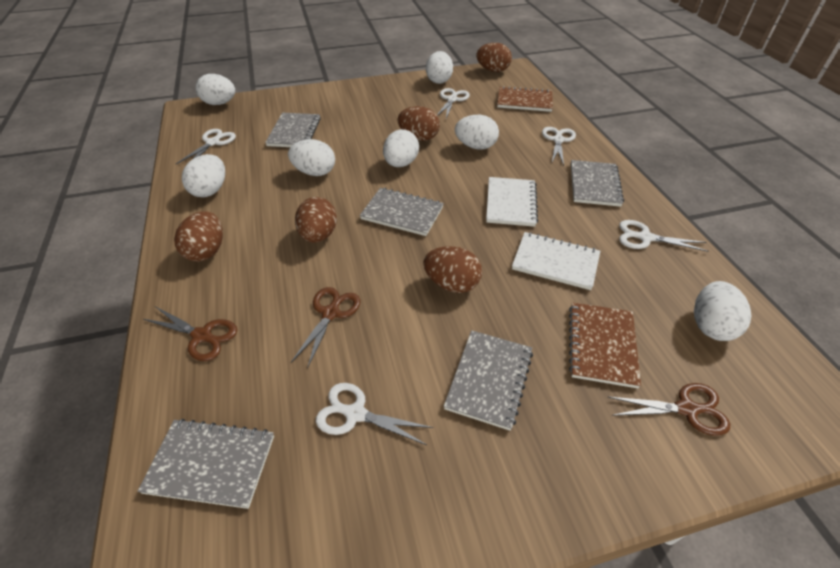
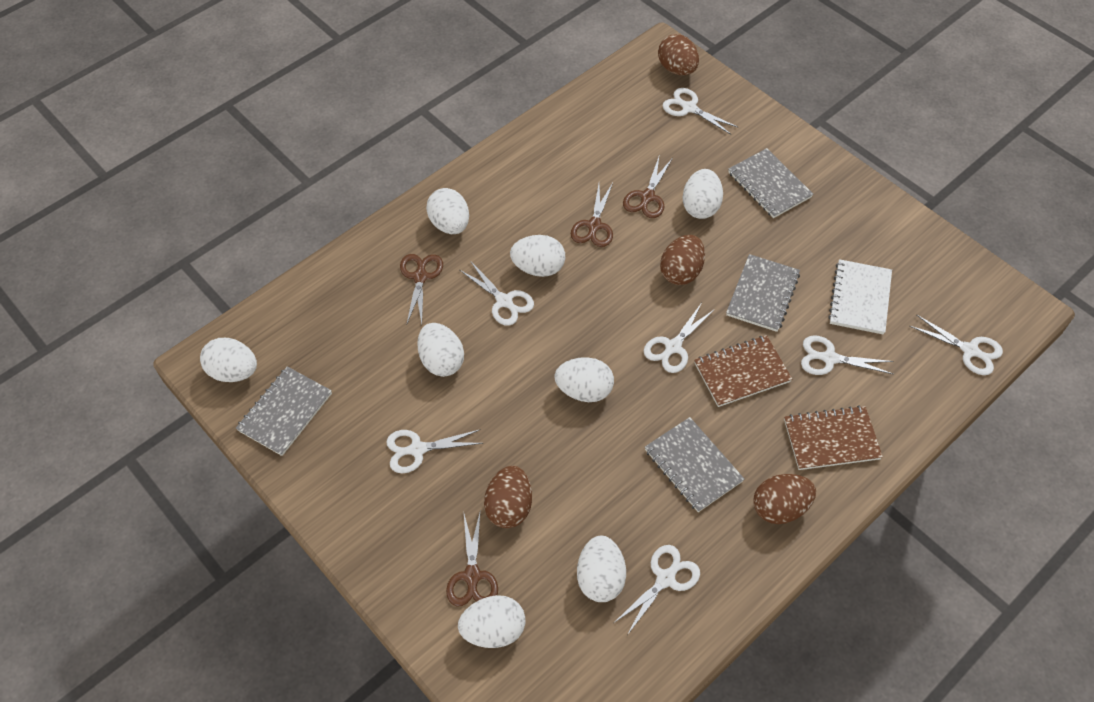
brown egg: 5 -> 4
brown scissors: 3 -> 4
grey notebook: 5 -> 4
white egg: 7 -> 8
white notebook: 2 -> 1
white scissors: 5 -> 7

